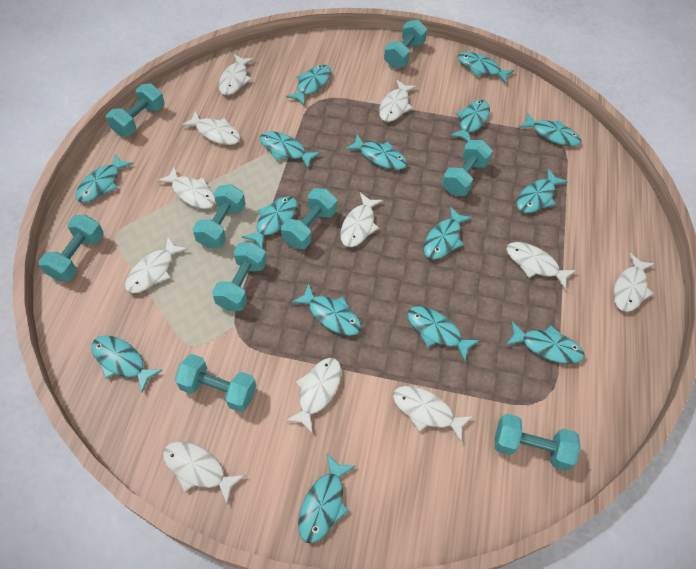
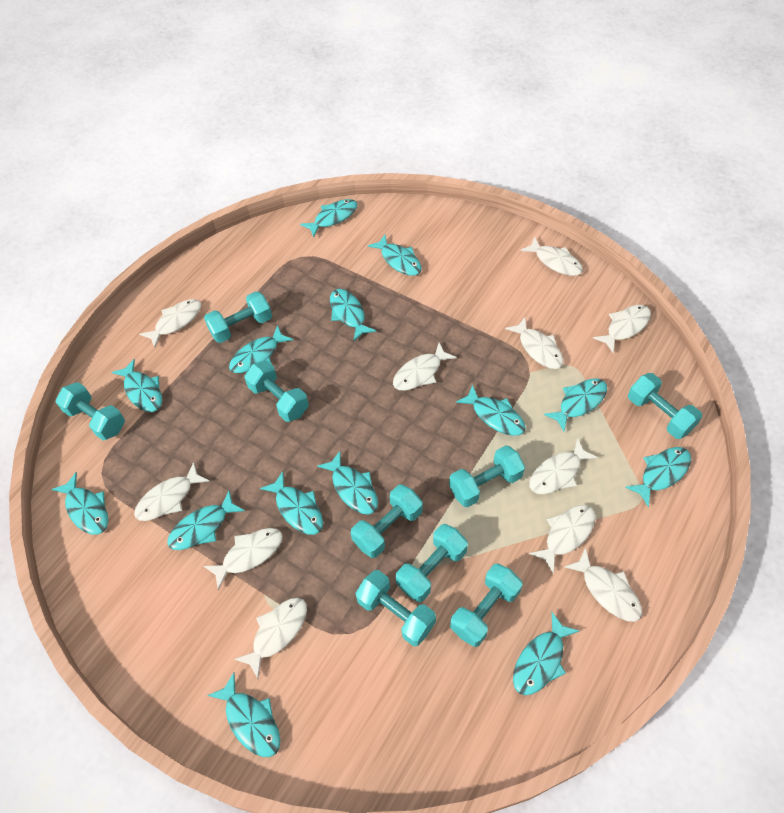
turquoise fish: 15 -> 14

